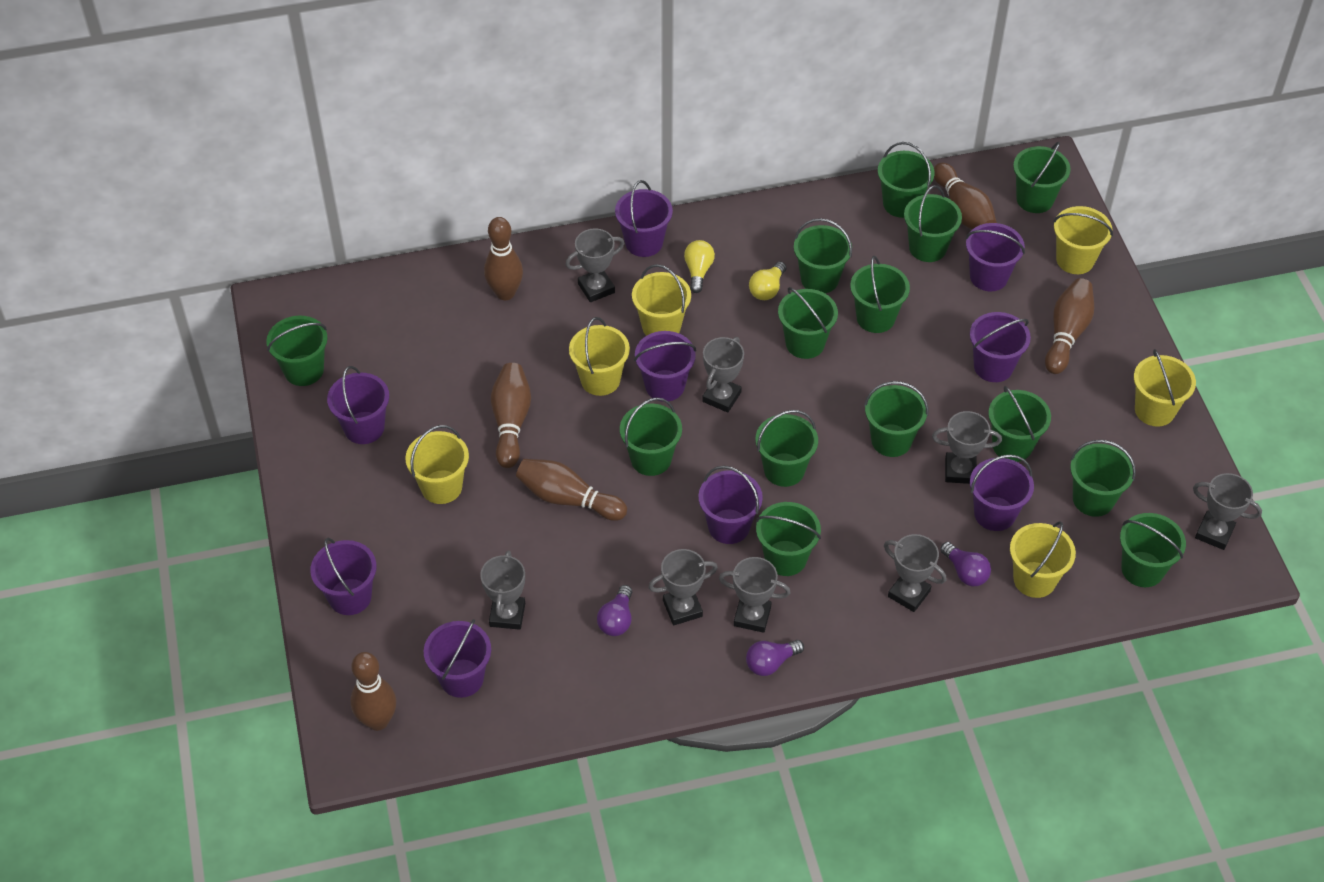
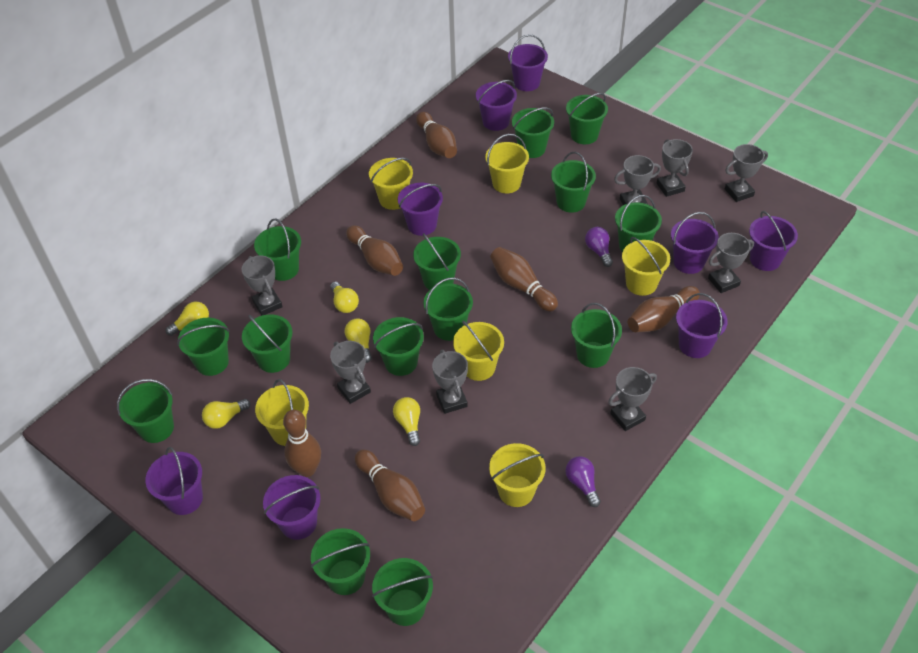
purple bucket: 9 -> 8
purple light bulb: 3 -> 2
yellow light bulb: 2 -> 5

